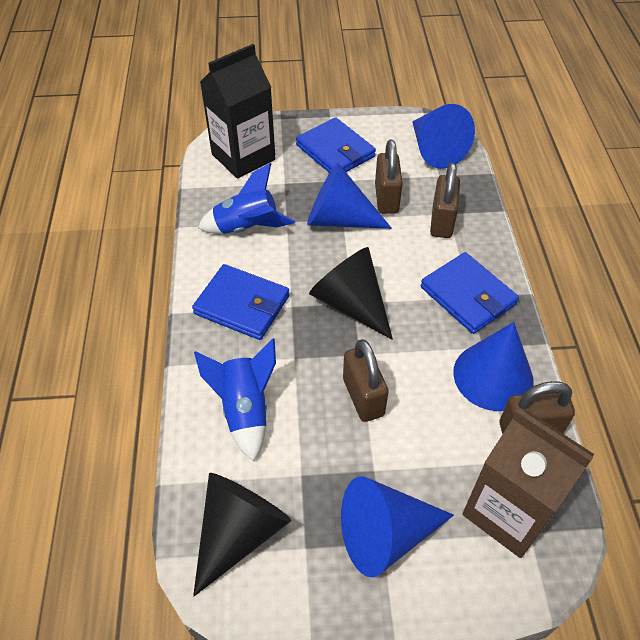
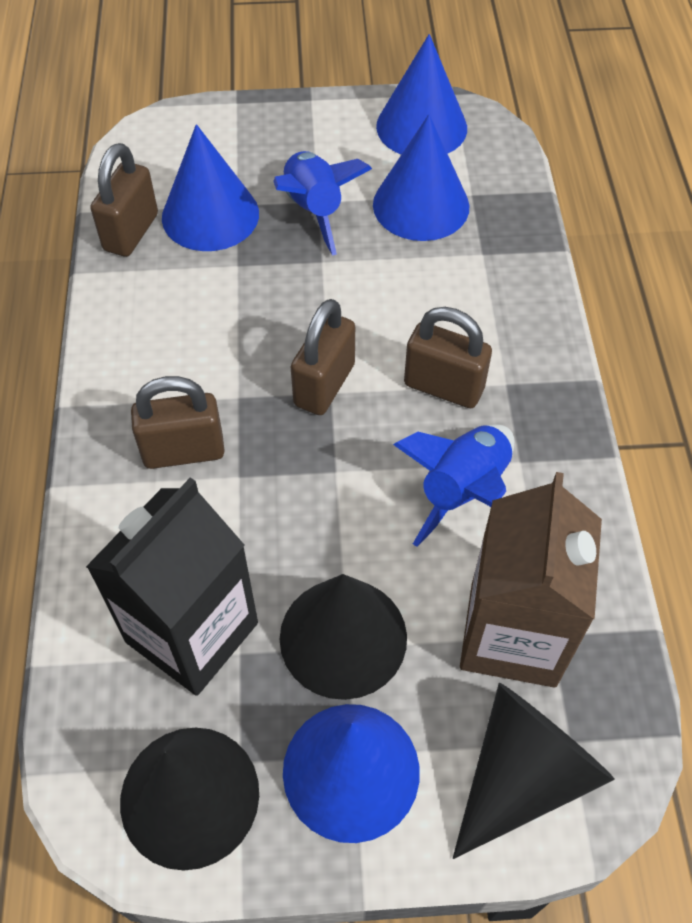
black cone: 2 -> 3
blue wallet: 3 -> 0

